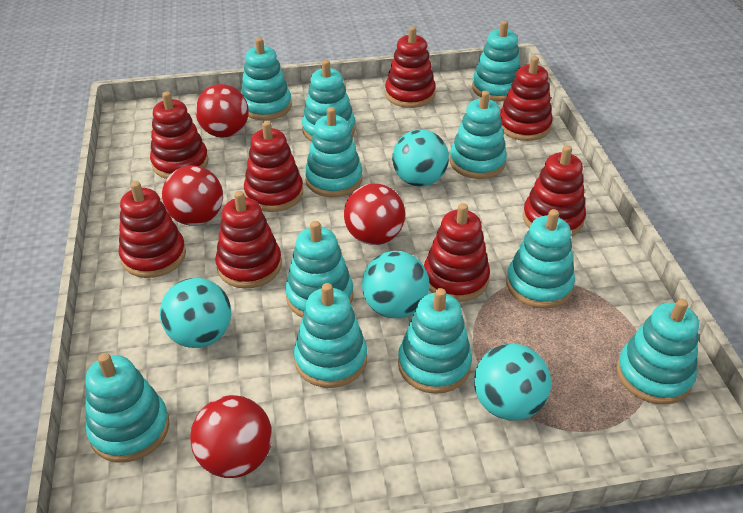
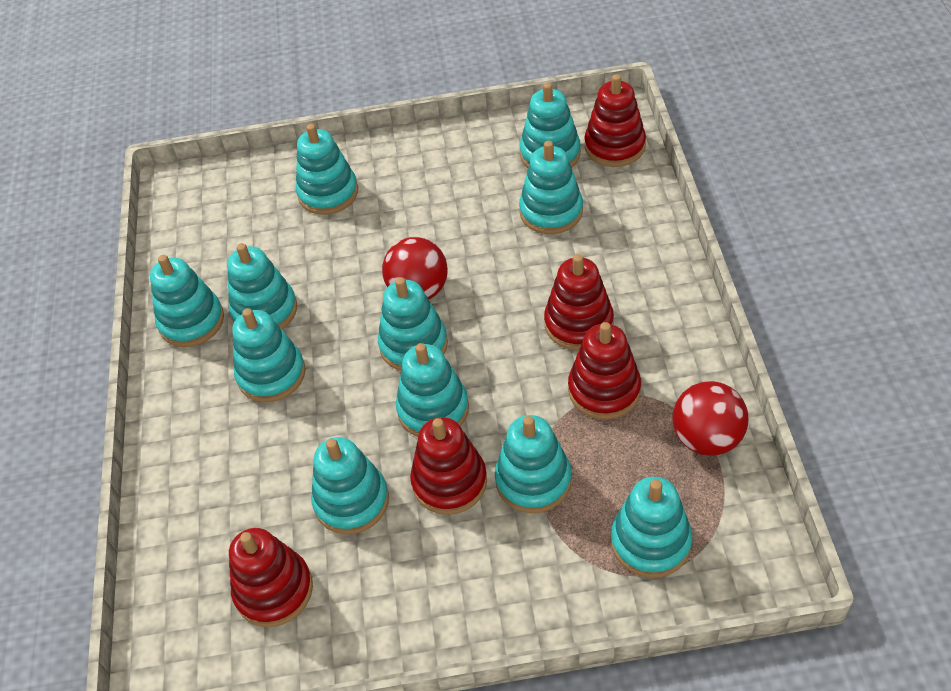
red ball: 4 -> 2
red stacking toy: 8 -> 5
turquoise ball: 4 -> 0

